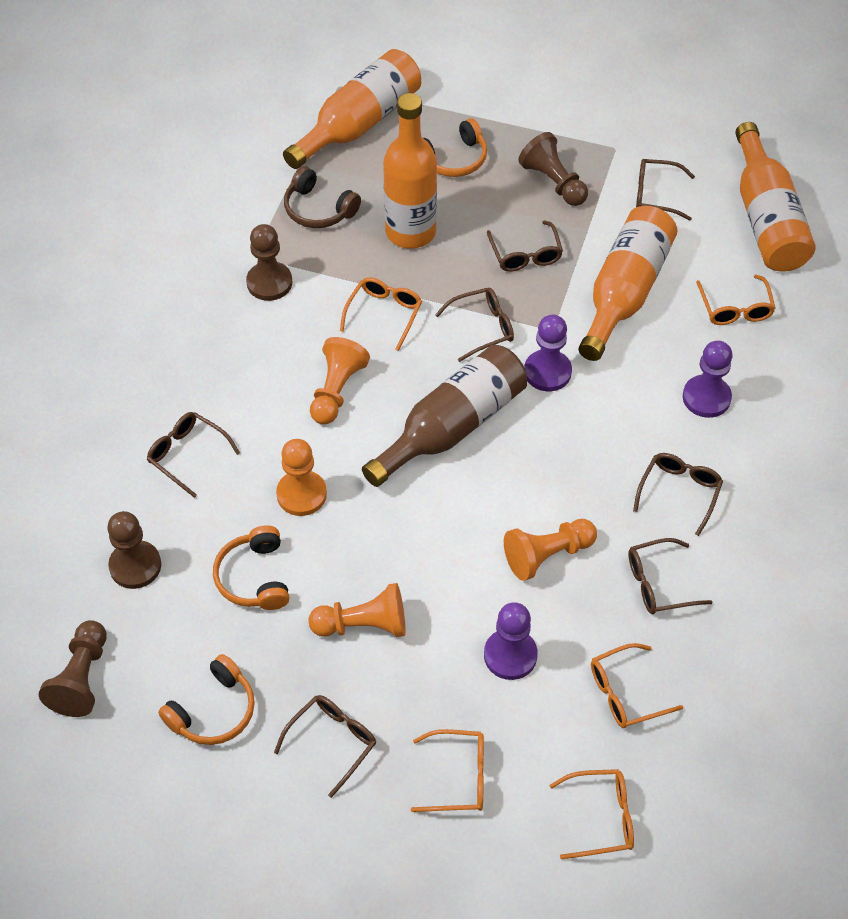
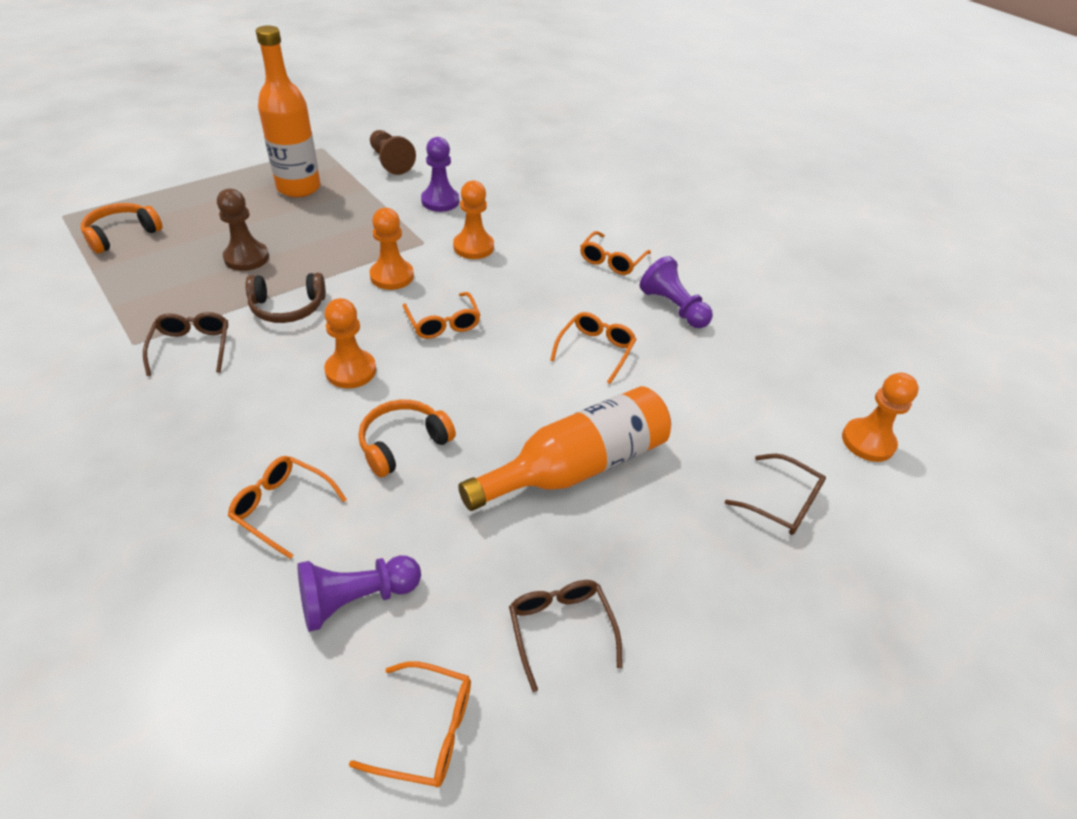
brown bottle: 1 -> 0
brown glasses: 7 -> 3
brown pawn: 4 -> 2
orange bottle: 4 -> 2
orange headphones: 3 -> 2

